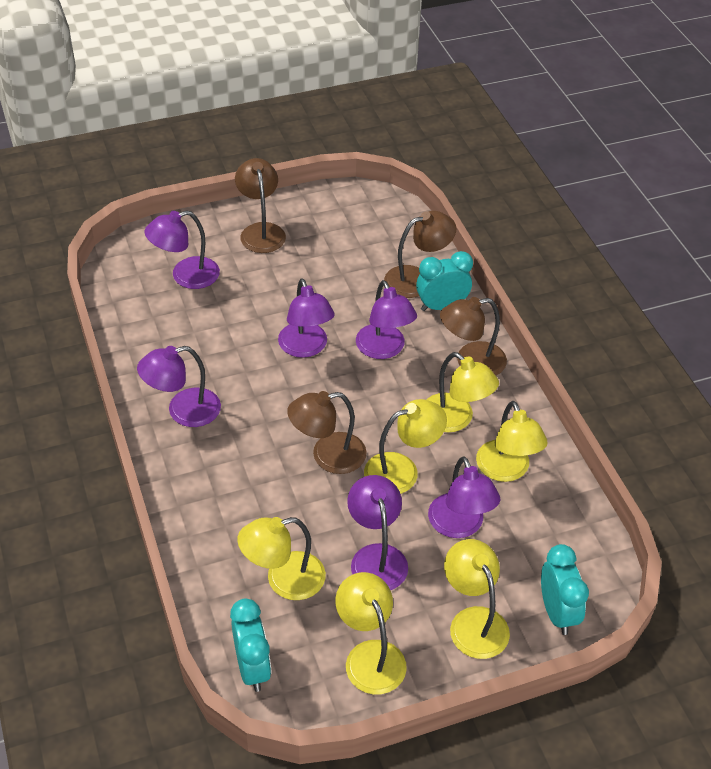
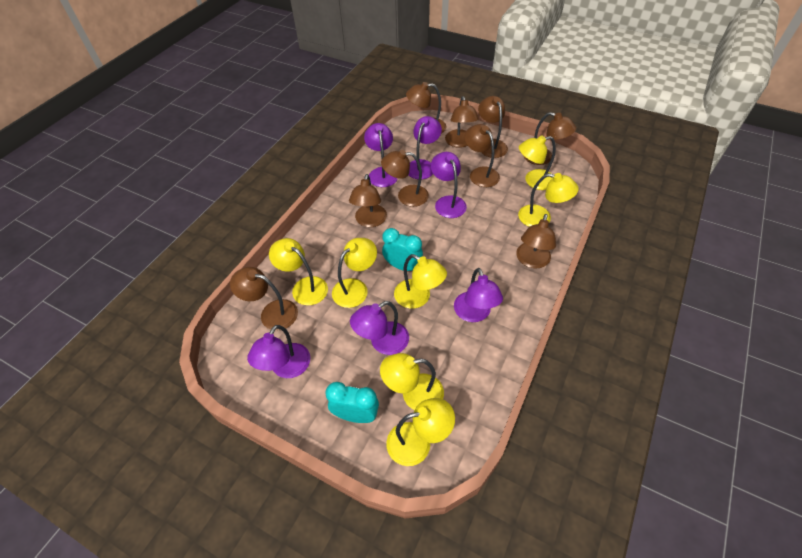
brown lamp: 4 -> 9
turquoise clock: 3 -> 2
yellow lamp: 6 -> 7

